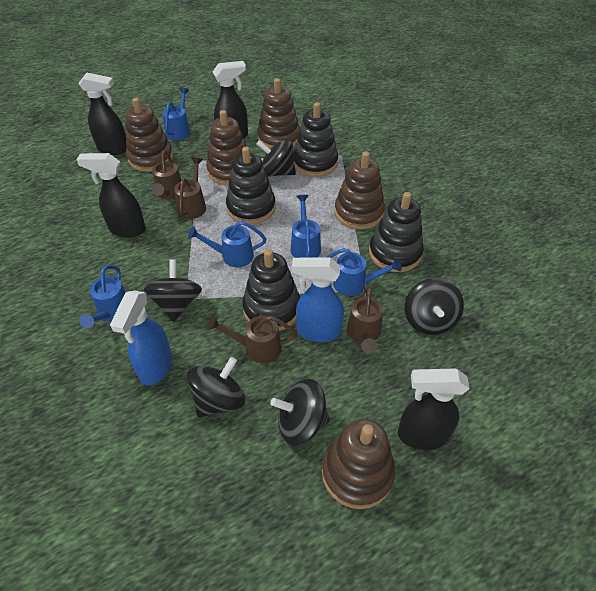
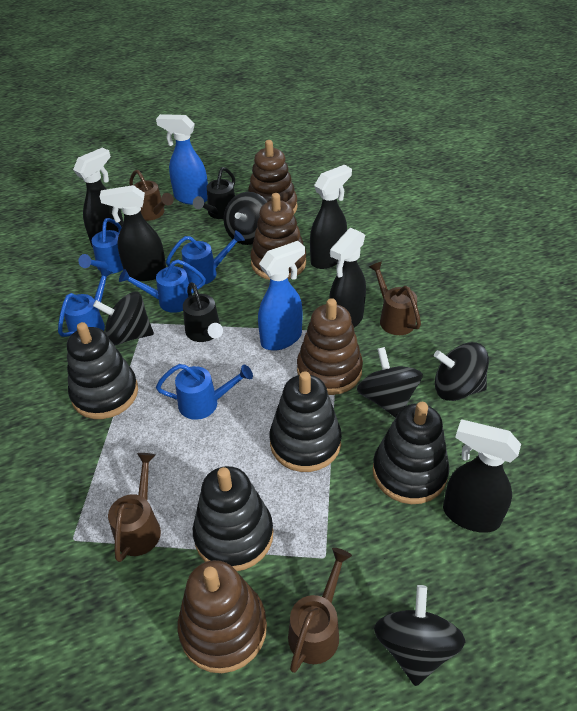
black spray bottle: 4 -> 5
black watering can: 0 -> 2
brown stacking toy: 5 -> 4

